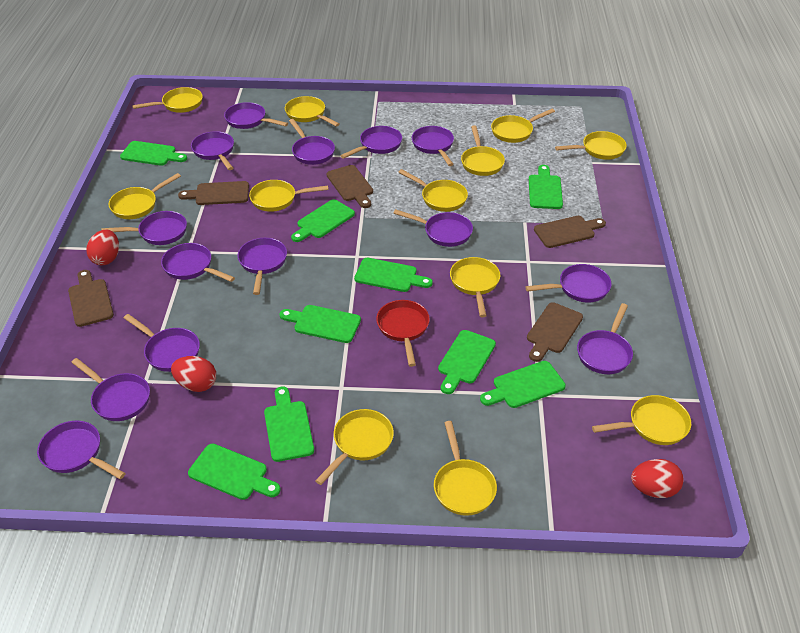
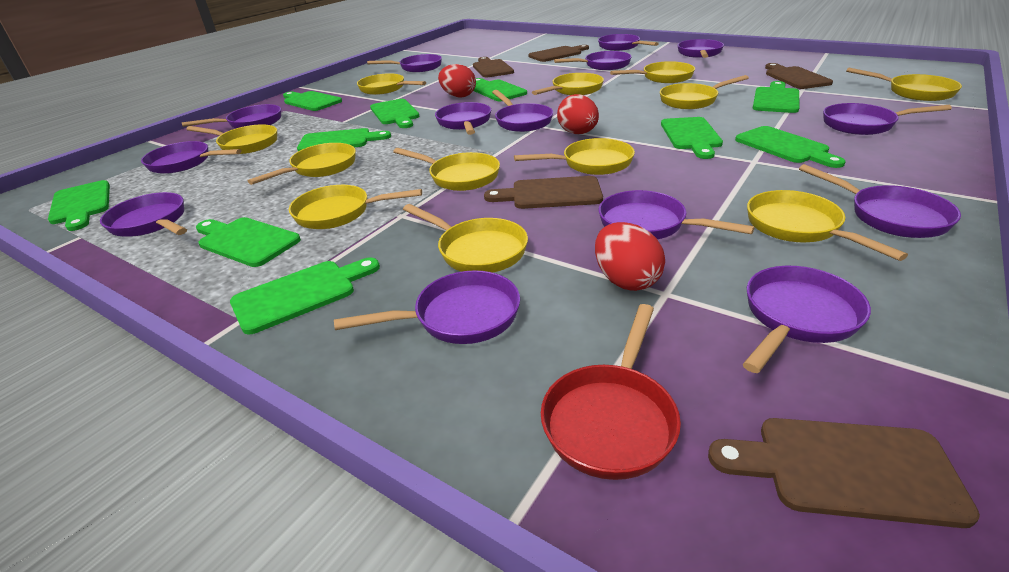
green cutting board: 9 -> 10

